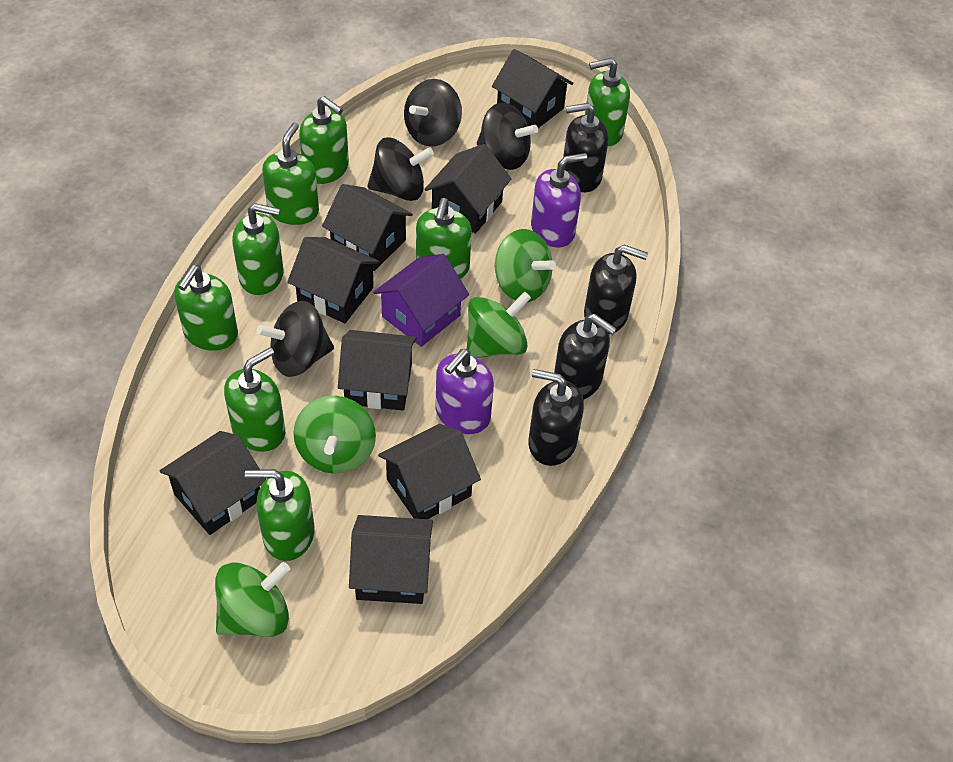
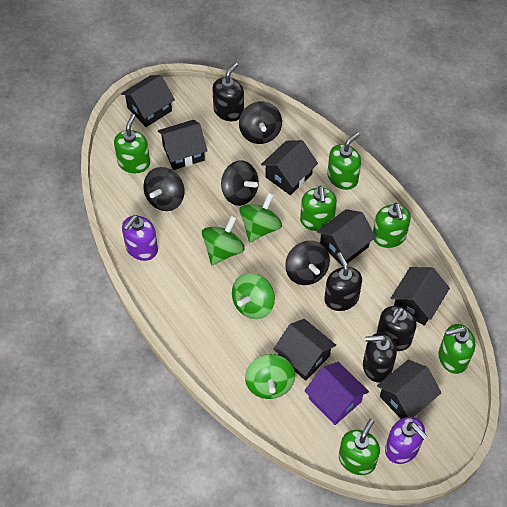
black house: 8 -> 7
green soap dispenser: 8 -> 6

